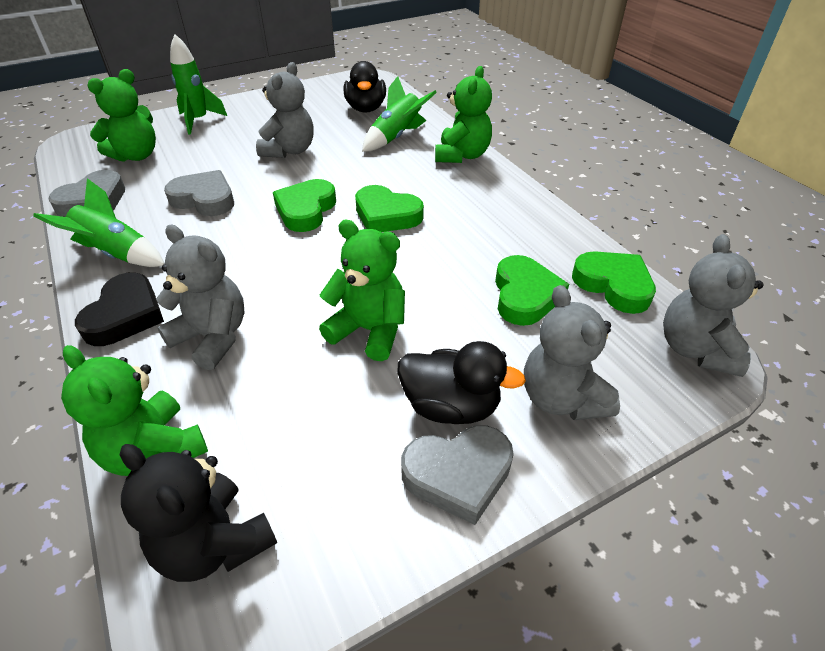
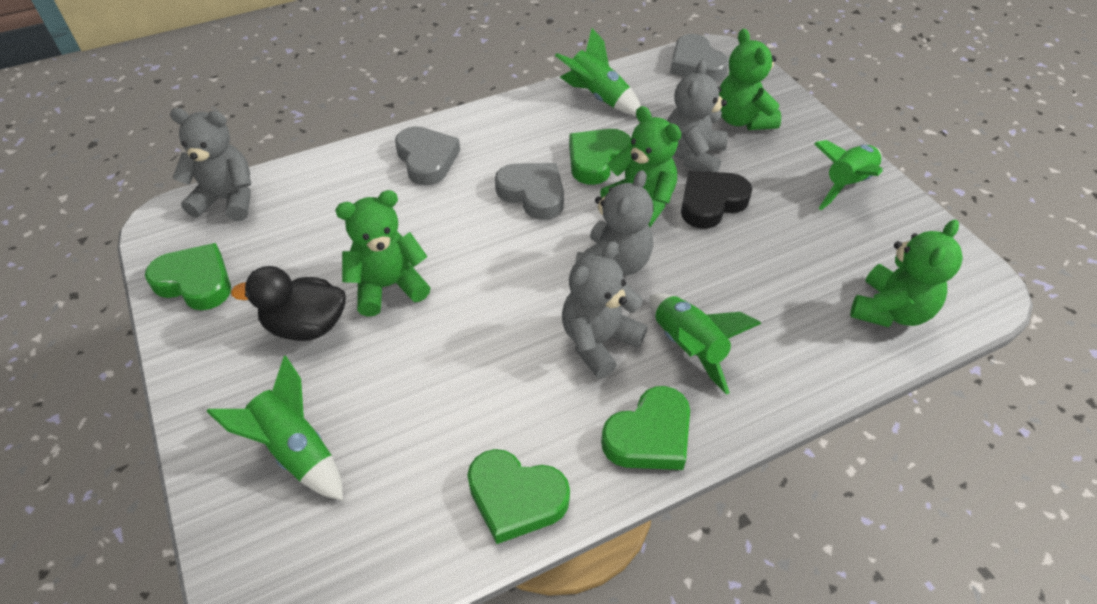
black duck: 2 -> 1
black teddy bear: 1 -> 0
green rocket: 3 -> 4

